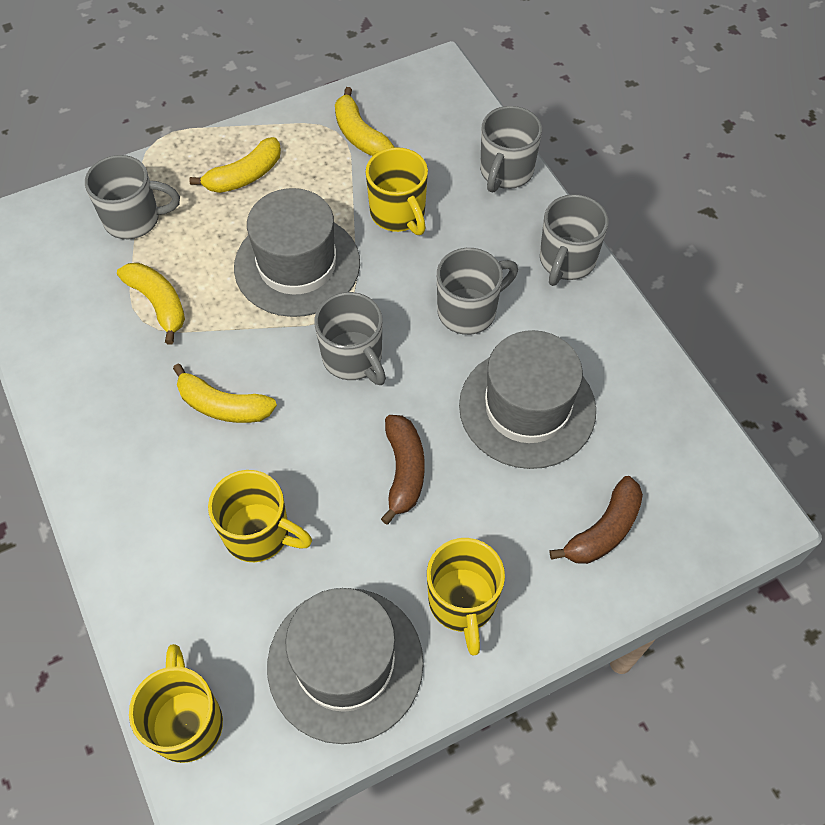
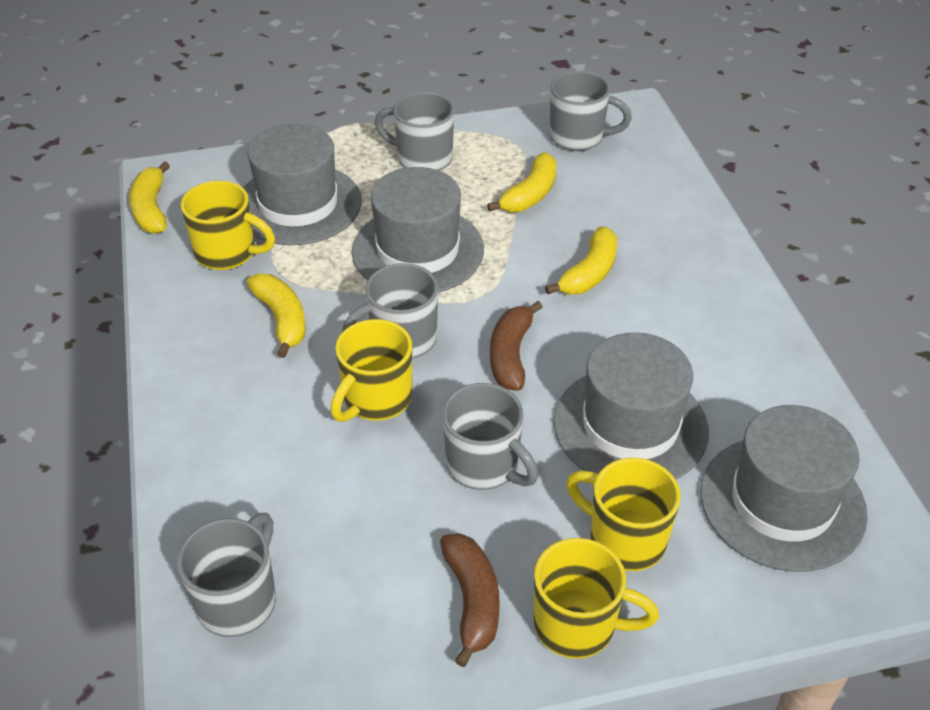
grey hat: 3 -> 4

